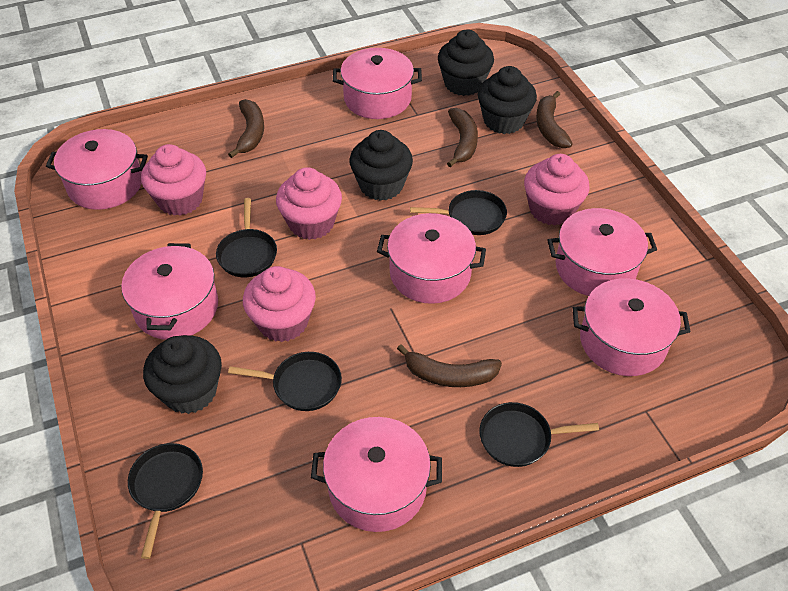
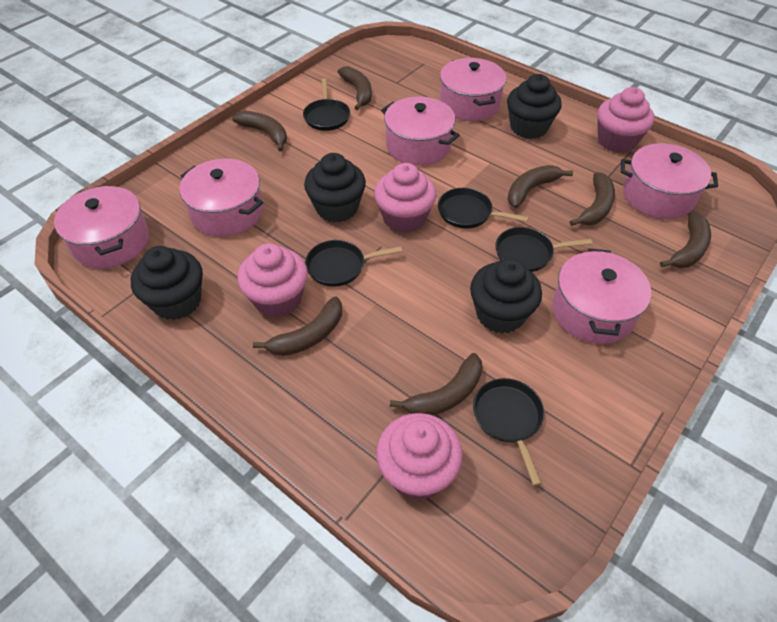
brown banana: 4 -> 7
pink pot: 7 -> 6

